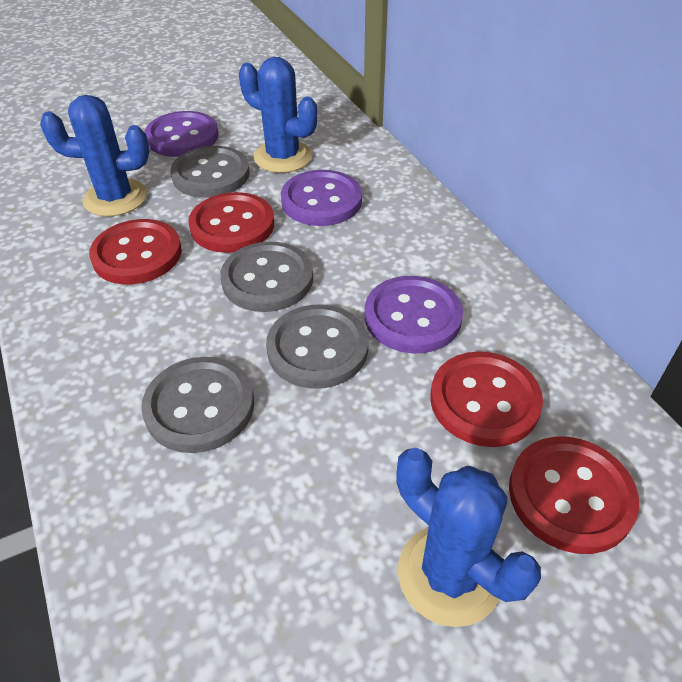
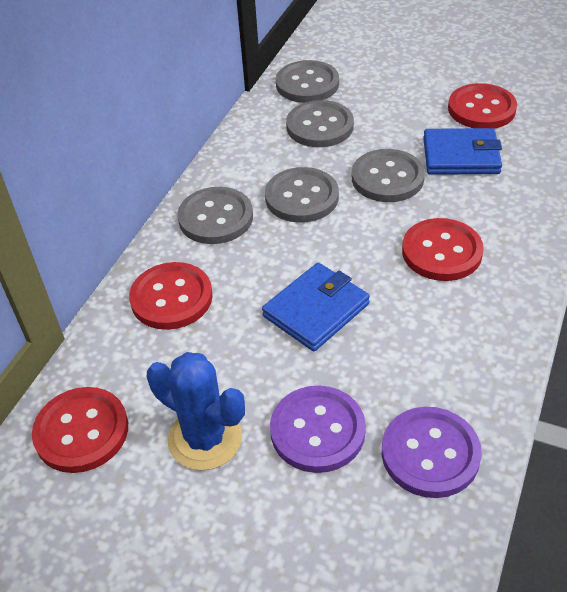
blue cactus: 3 -> 1
blue wallet: 0 -> 2
grey button: 4 -> 5
purple button: 3 -> 2

